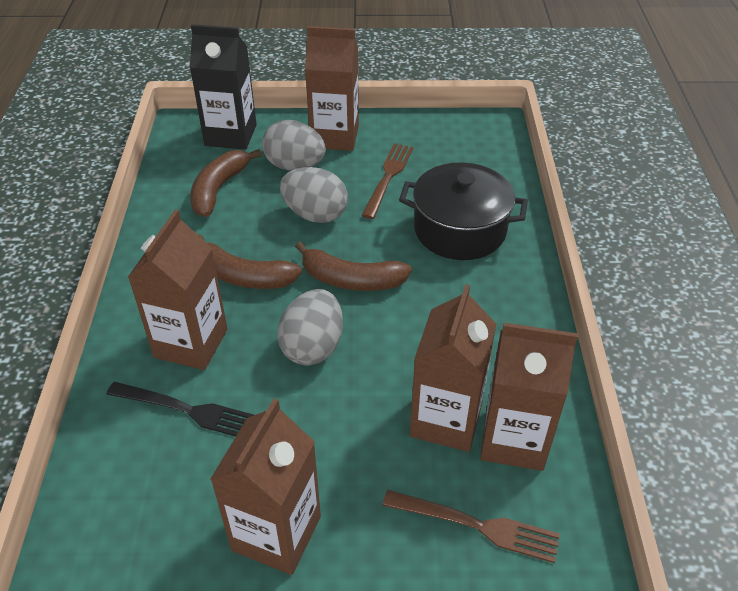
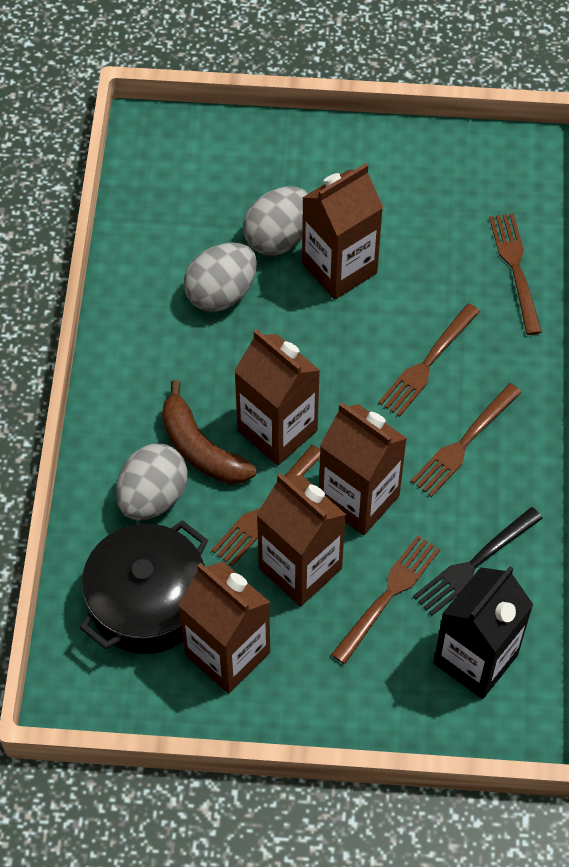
brown banana: 3 -> 1
brown fork: 2 -> 5

